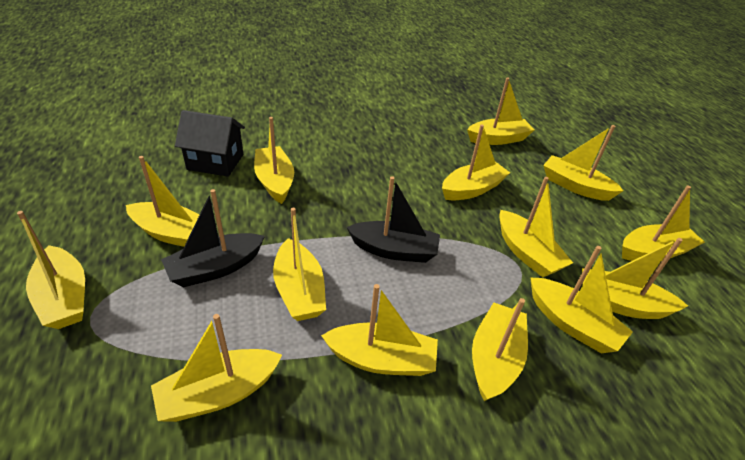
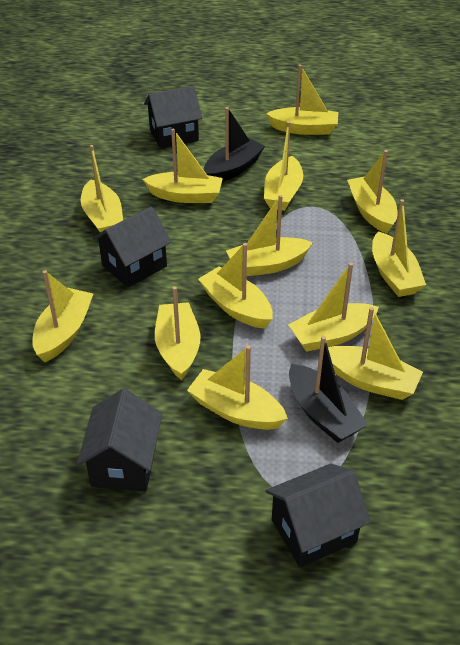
black house: 1 -> 4
yellow boat: 14 -> 13

